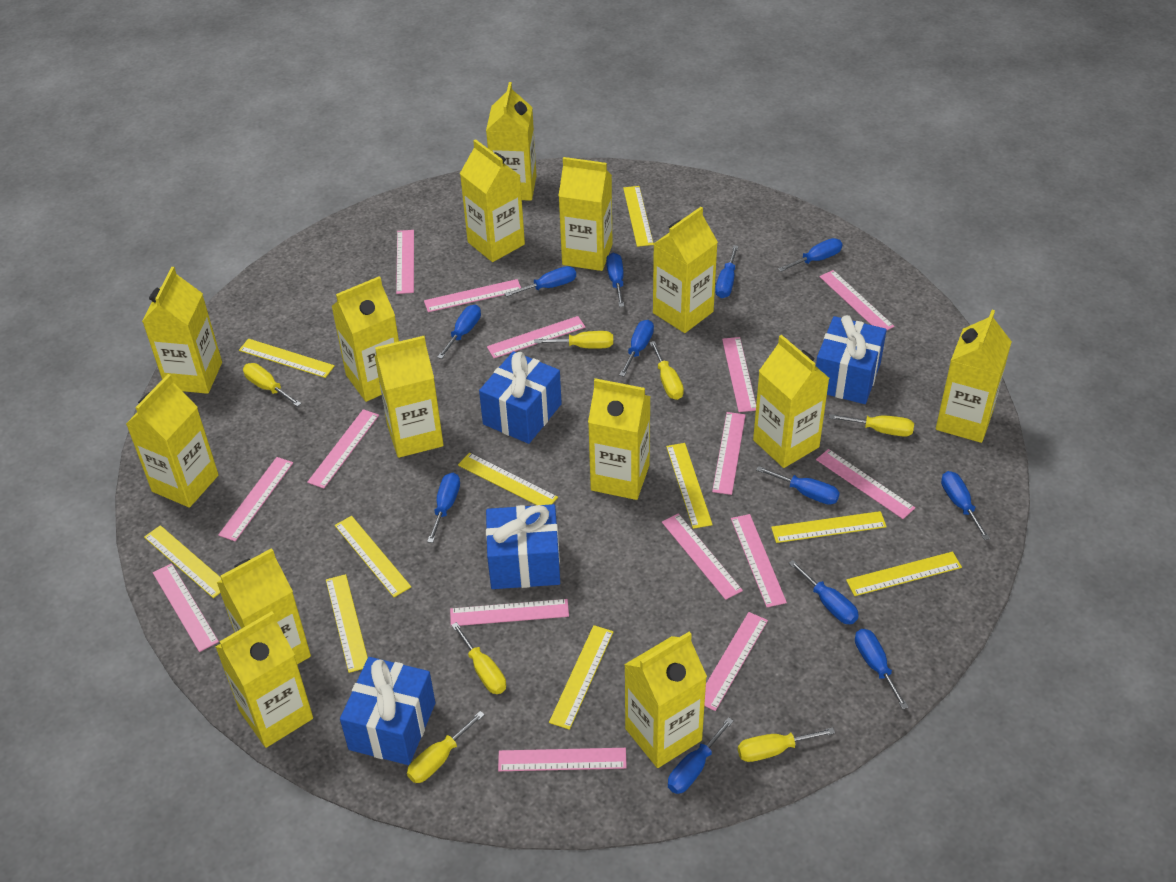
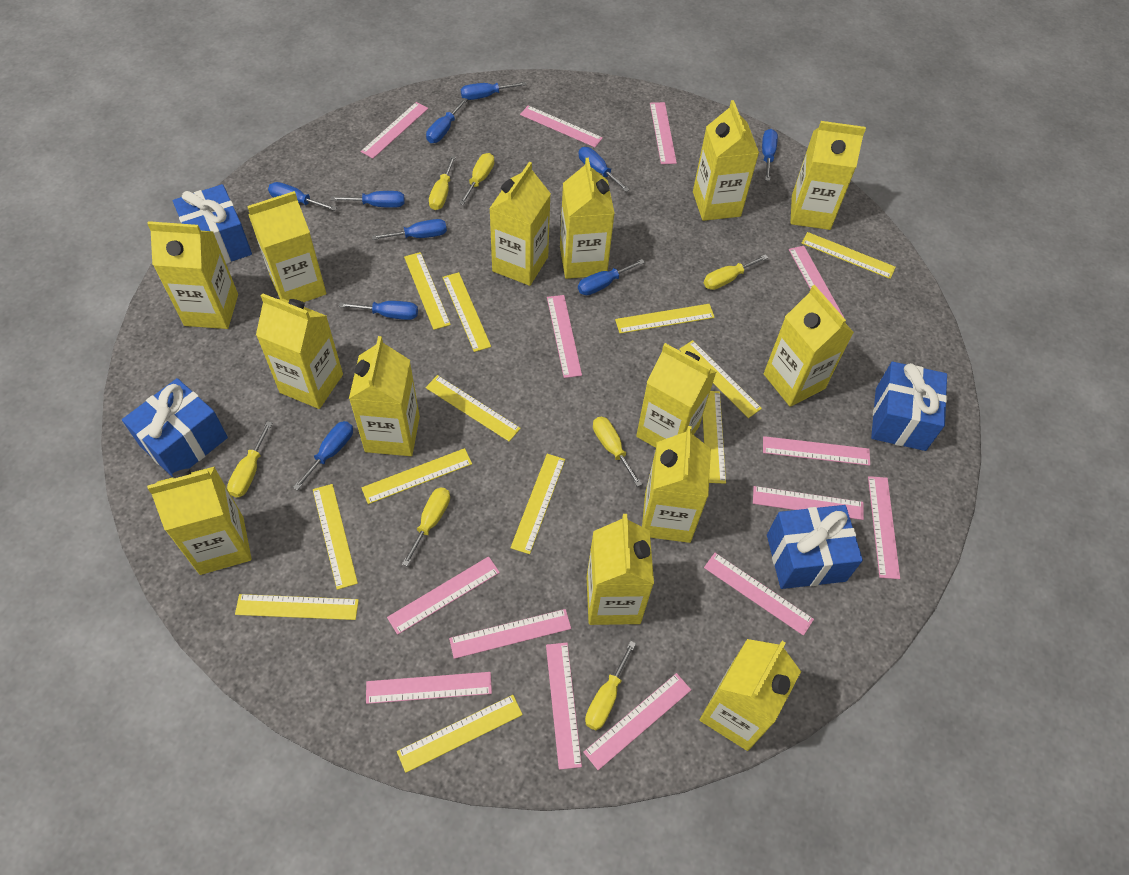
blue screwdriver: 12 -> 10
pink ruler: 15 -> 14
yellow ruler: 10 -> 12

